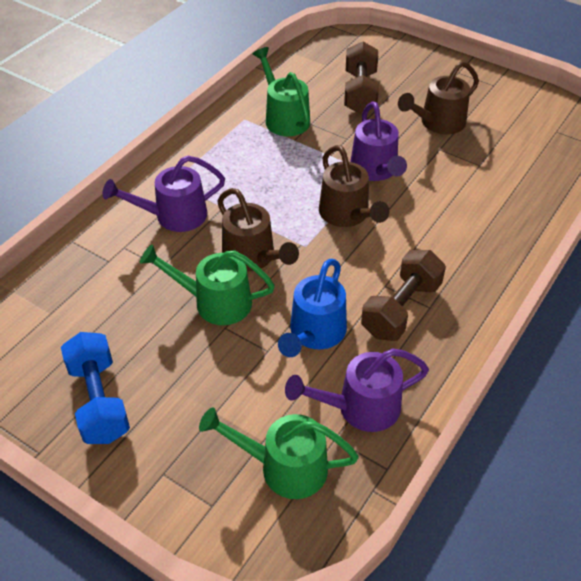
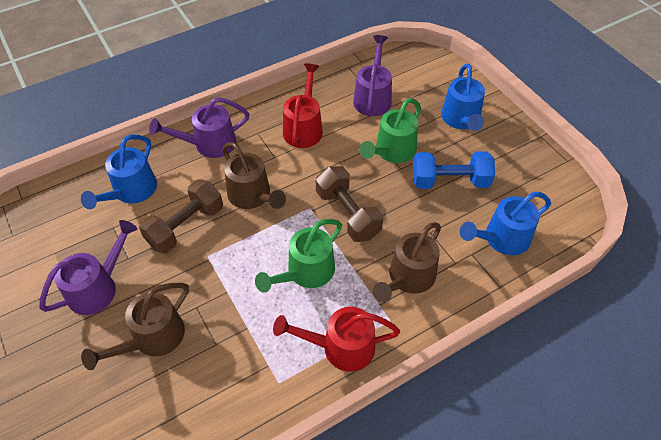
blue watering can: 1 -> 3
green watering can: 3 -> 2
red watering can: 0 -> 2

